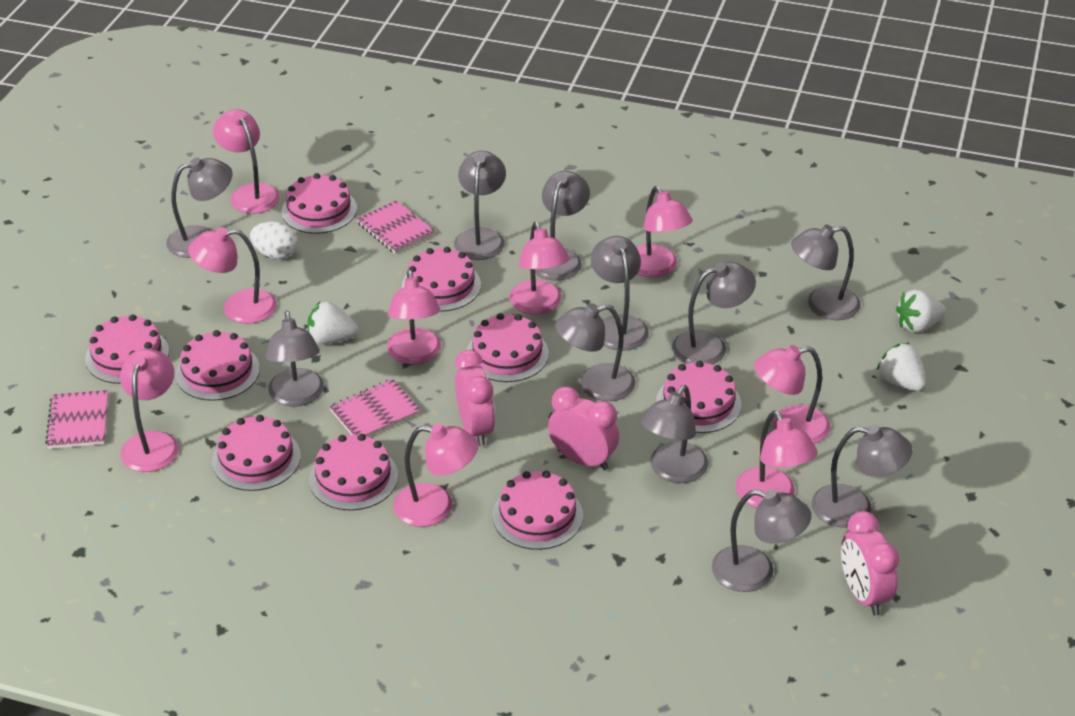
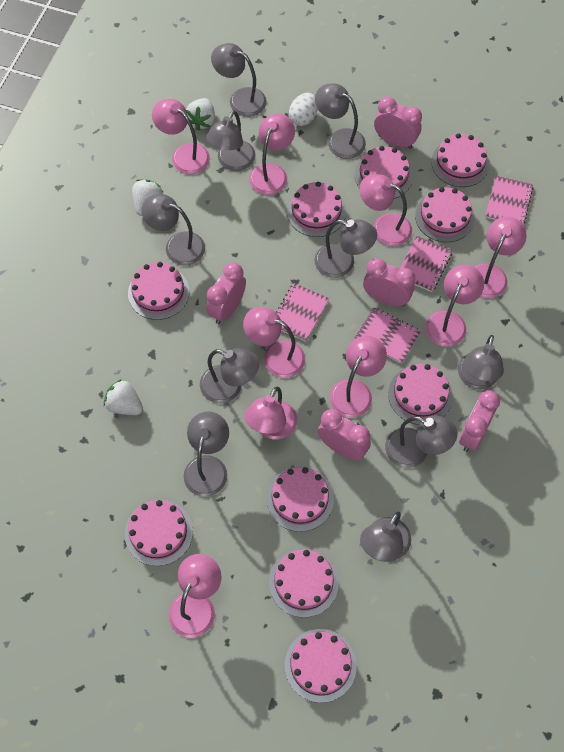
grey lamp: 11 -> 10
pink cake: 9 -> 10
pink clock: 3 -> 5
pink notebook: 3 -> 4

